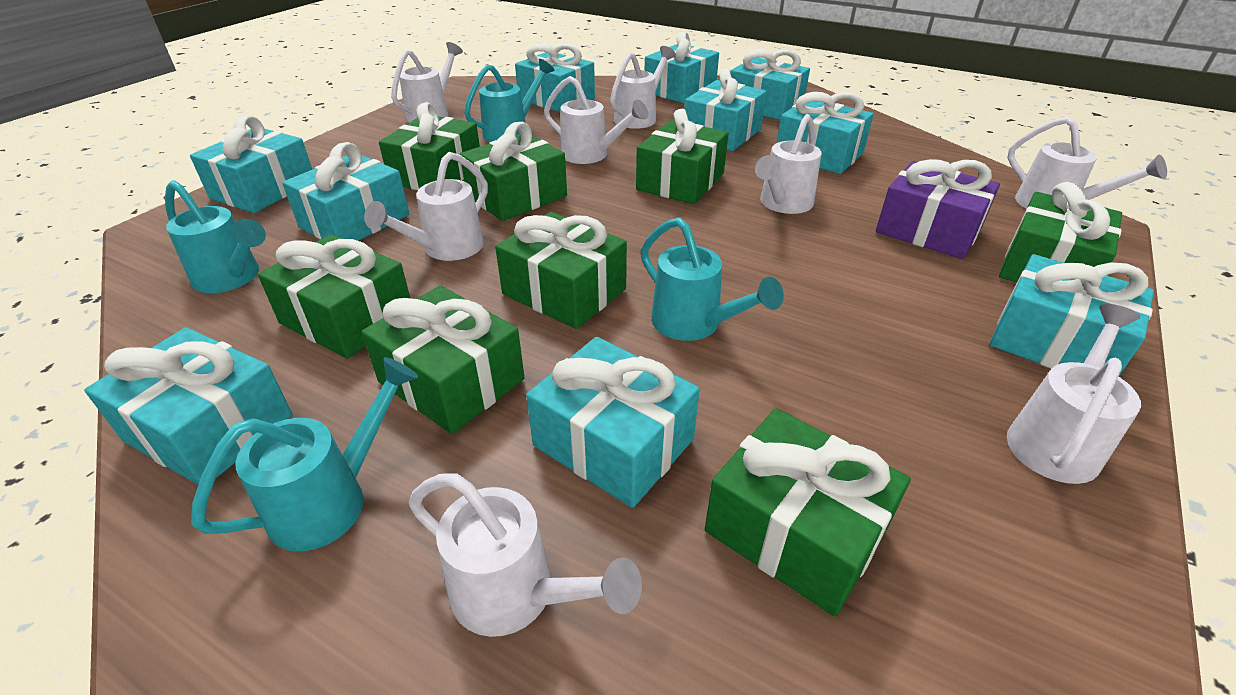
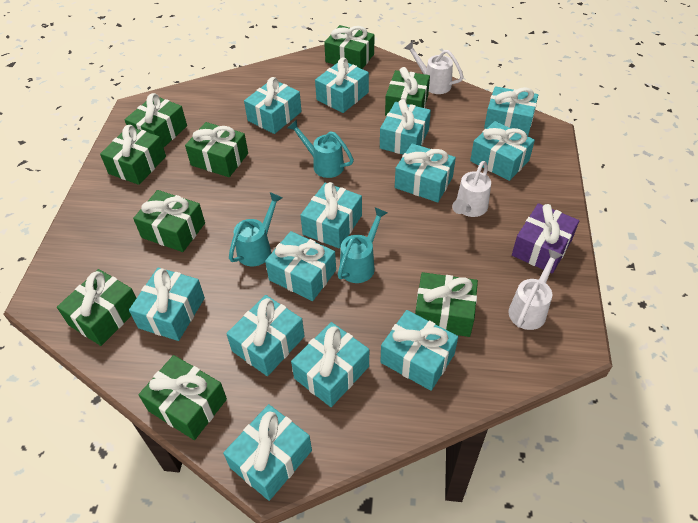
green gift: 8 -> 9
turquoise gift: 10 -> 13
turquoise watering can: 4 -> 3
white watering can: 8 -> 3

